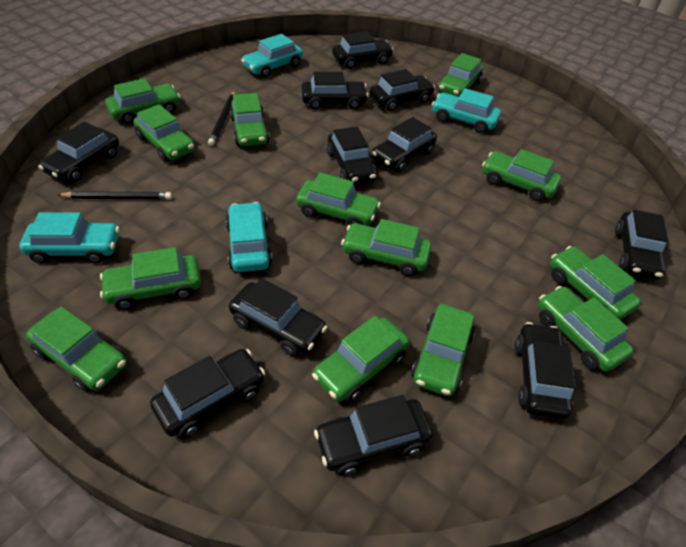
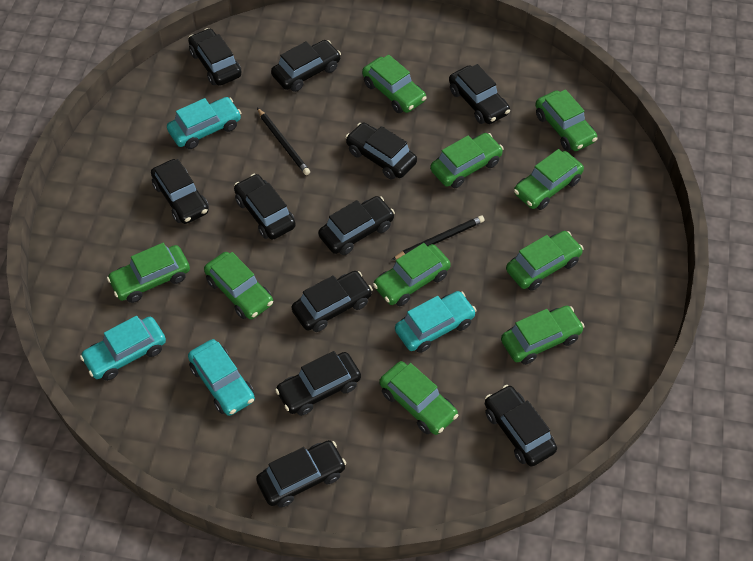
green car: 13 -> 10

